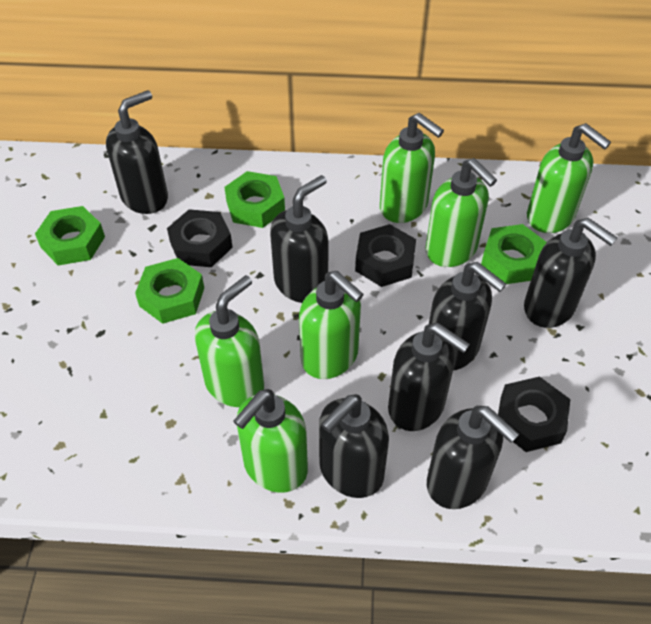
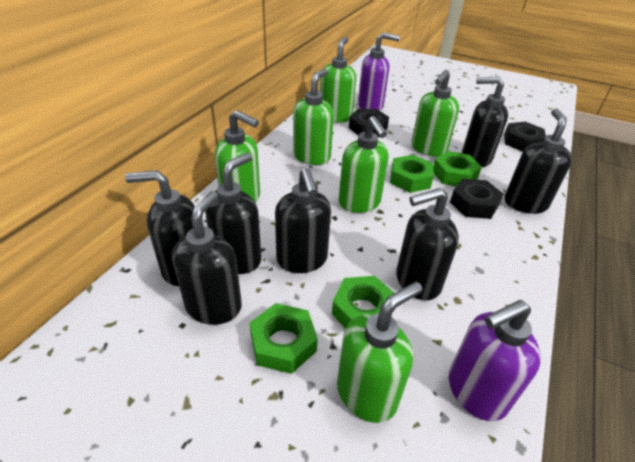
purple soap dispenser: 0 -> 2

